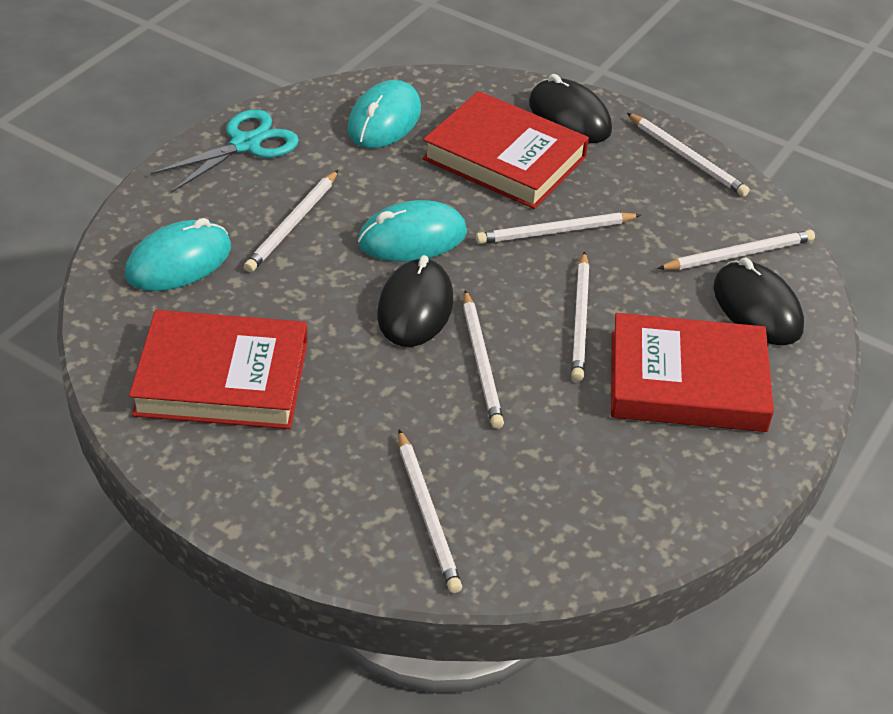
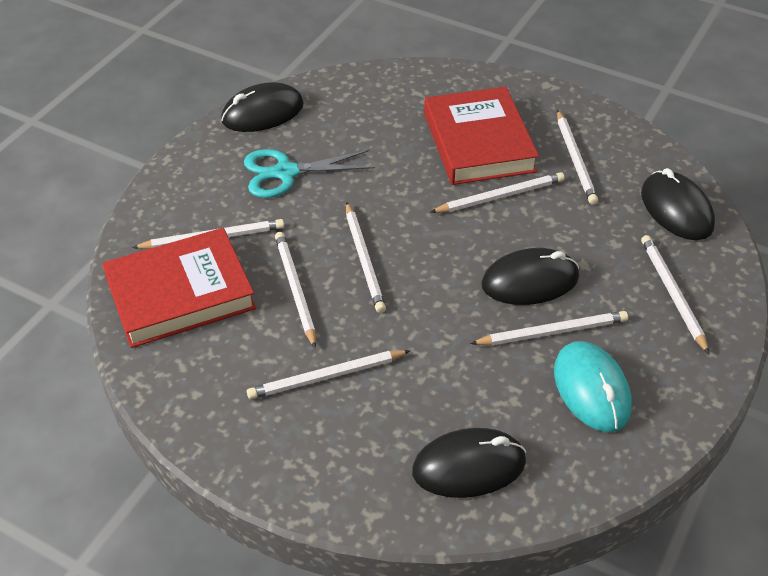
black mouse: 3 -> 4
red book: 3 -> 2
turquoise mouse: 3 -> 1
white pencil: 7 -> 8

